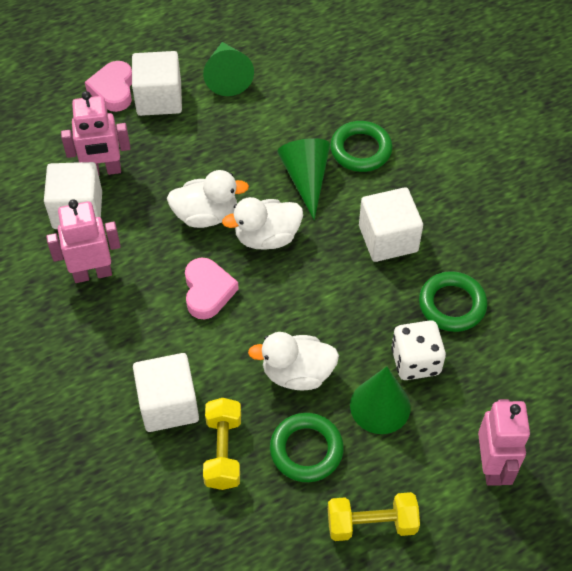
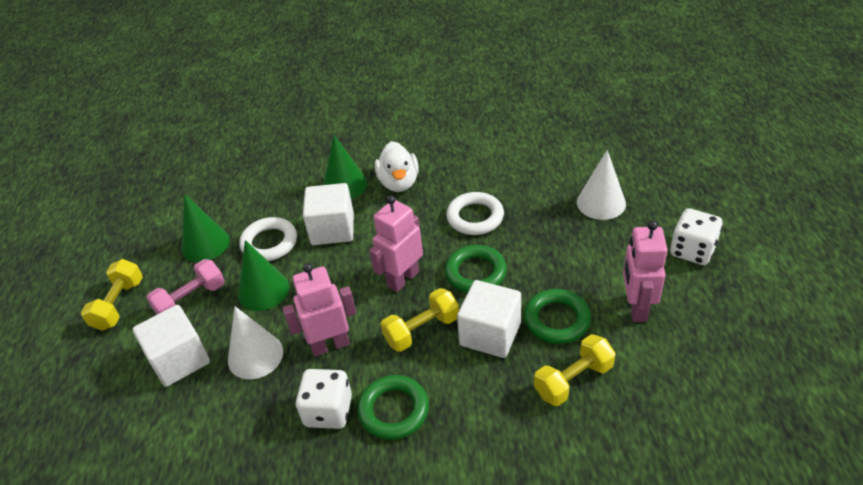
pink dumbbell: 0 -> 1
pink heart: 2 -> 0
white cone: 0 -> 2
white cube: 4 -> 3
white dice: 1 -> 2
white duck: 3 -> 1
white ring: 0 -> 2
yellow dumbbell: 2 -> 3

